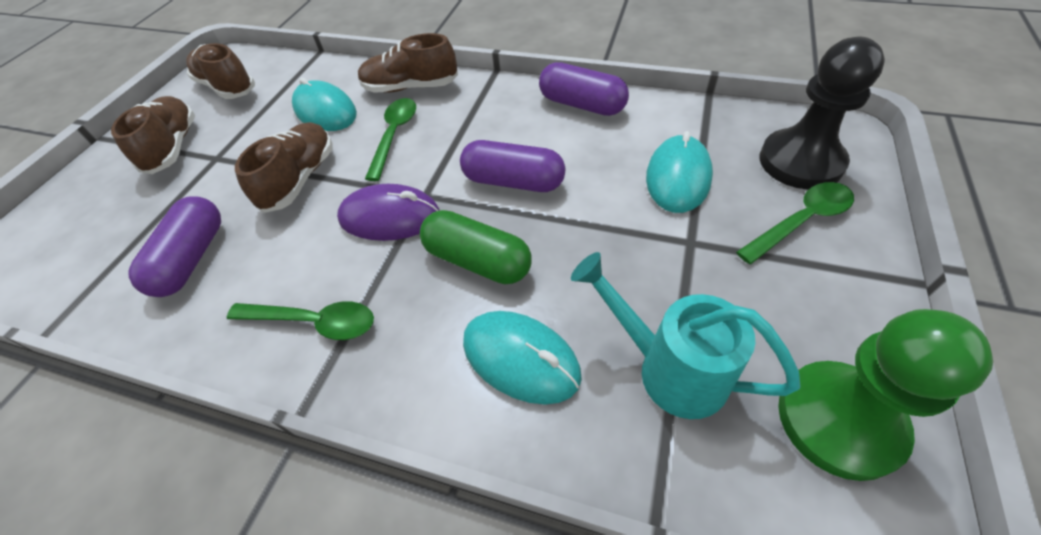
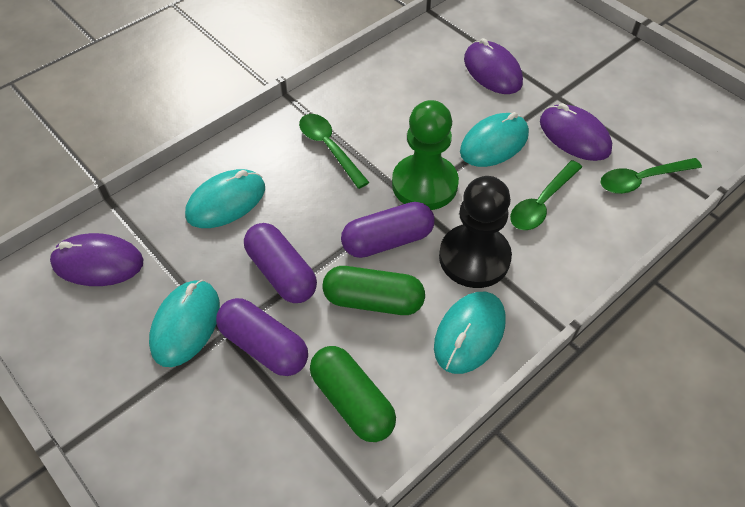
brown shoe: 4 -> 0
green capsule: 1 -> 2
purple mouse: 1 -> 3
turquoise mouse: 3 -> 4
turquoise watering can: 1 -> 0

